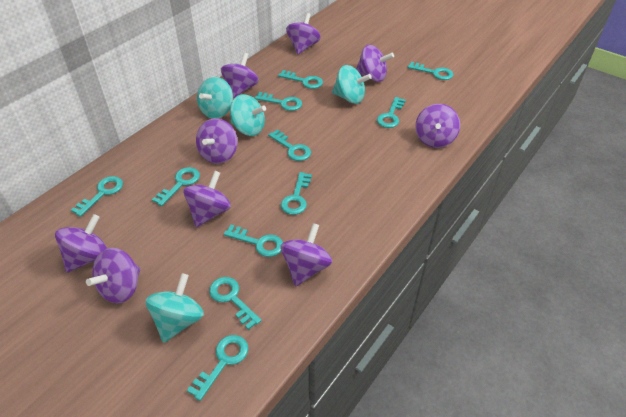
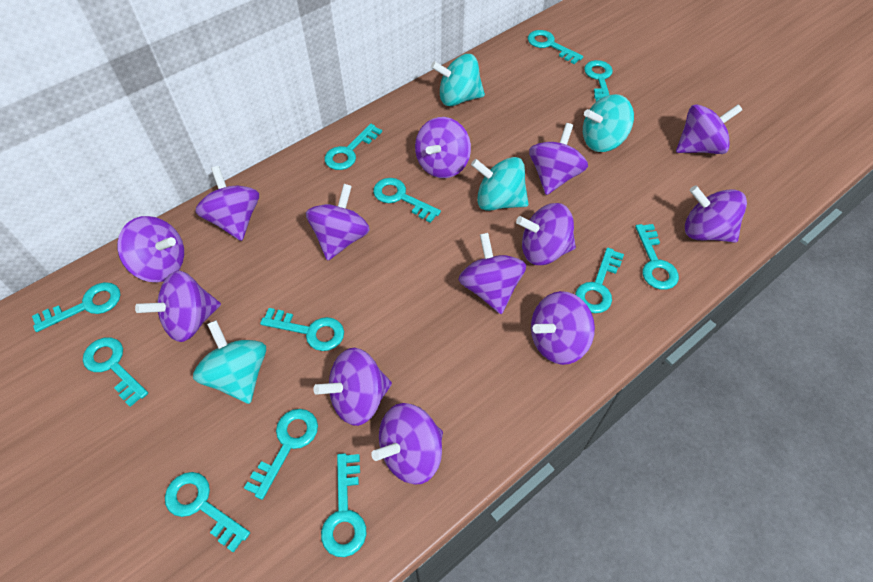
purple spinning top: 9 -> 13
turquoise key: 11 -> 12

